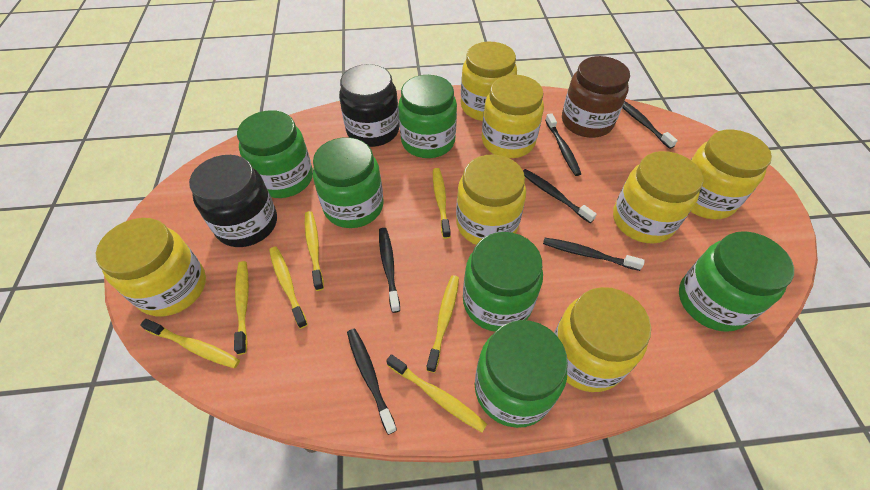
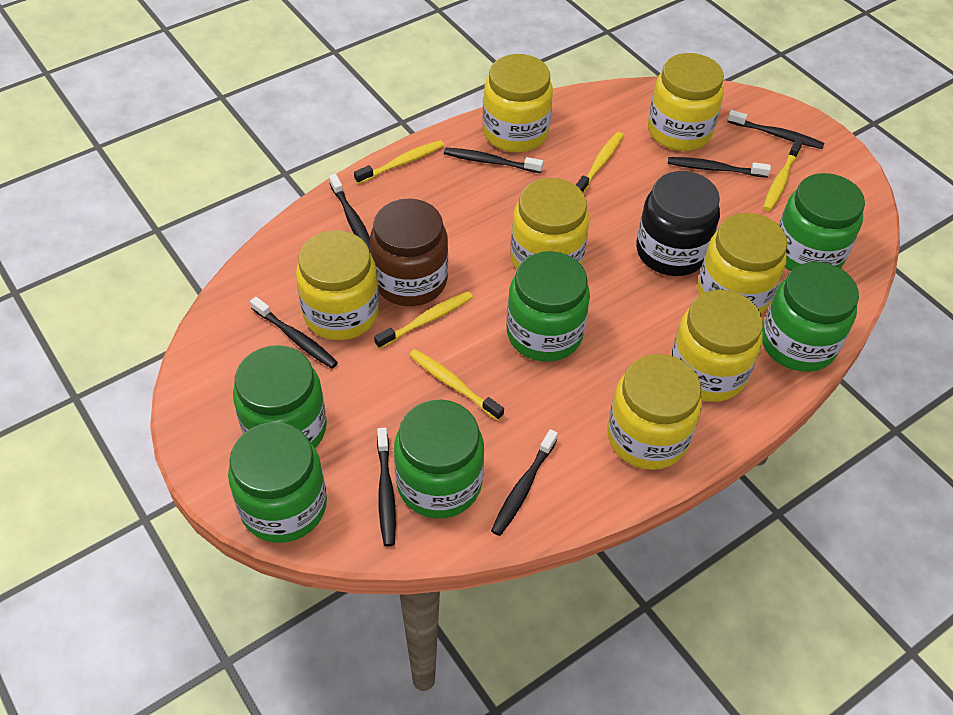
black jar: 2 -> 1
black toothbrush: 6 -> 7
yellow toothbrush: 7 -> 5

